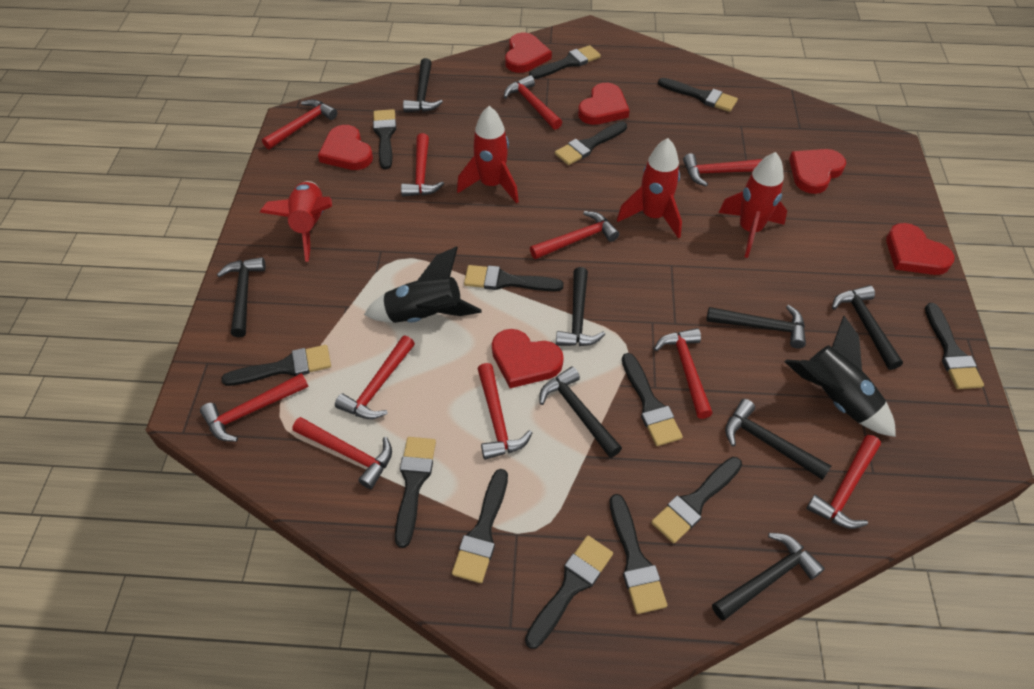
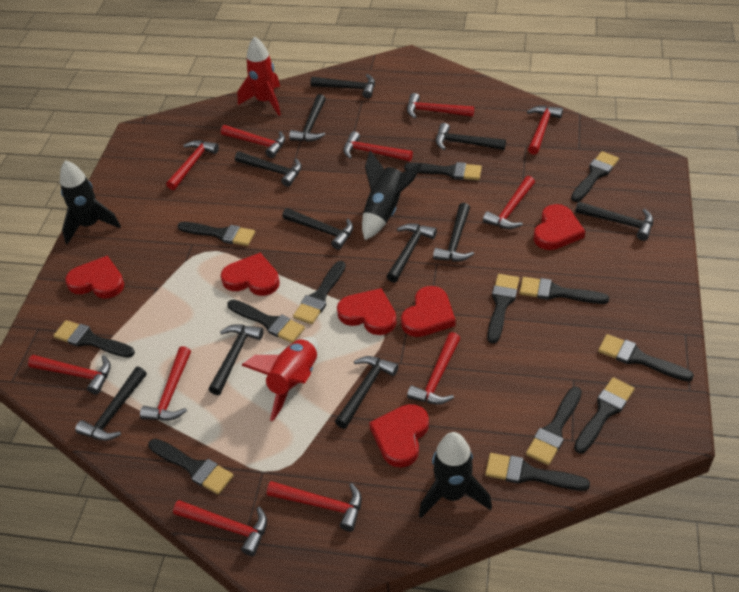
black hammer: 8 -> 11
black rocket: 2 -> 3
red rocket: 4 -> 2

